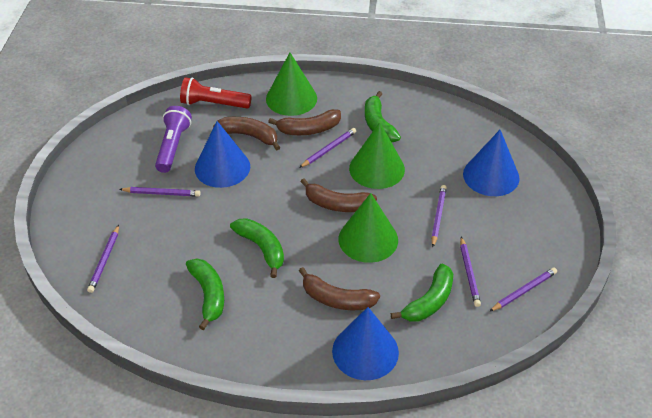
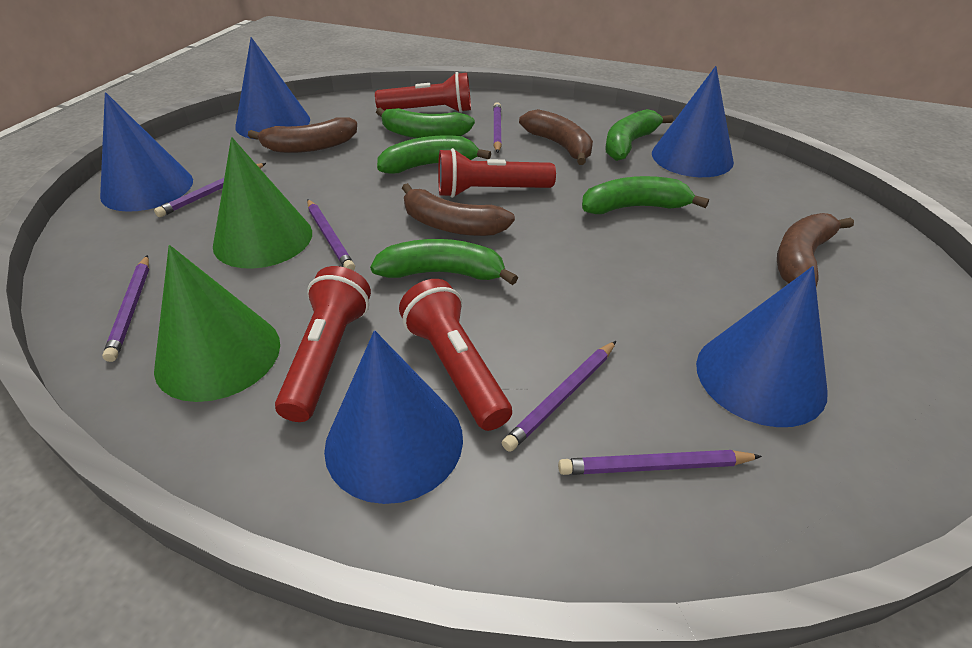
blue cone: 3 -> 5
green banana: 4 -> 5
green cone: 3 -> 2
purple flashlight: 1 -> 0
red flashlight: 1 -> 4

